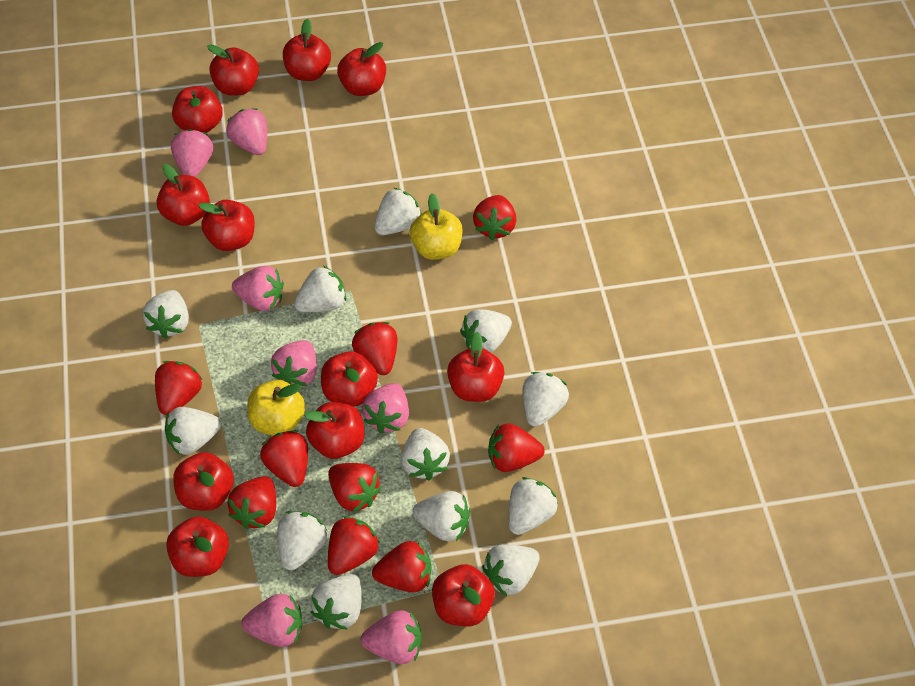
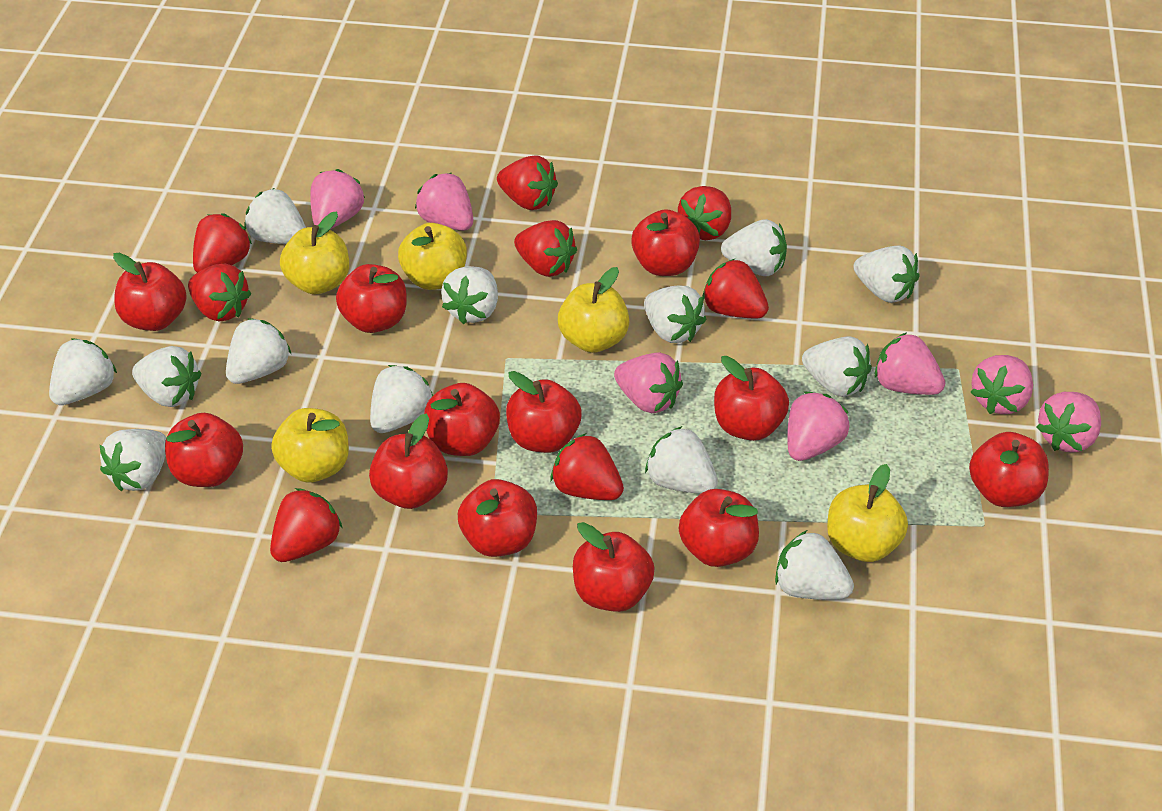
red strawberry: 9 -> 8
white strawberry: 12 -> 13
yellow apple: 2 -> 5

